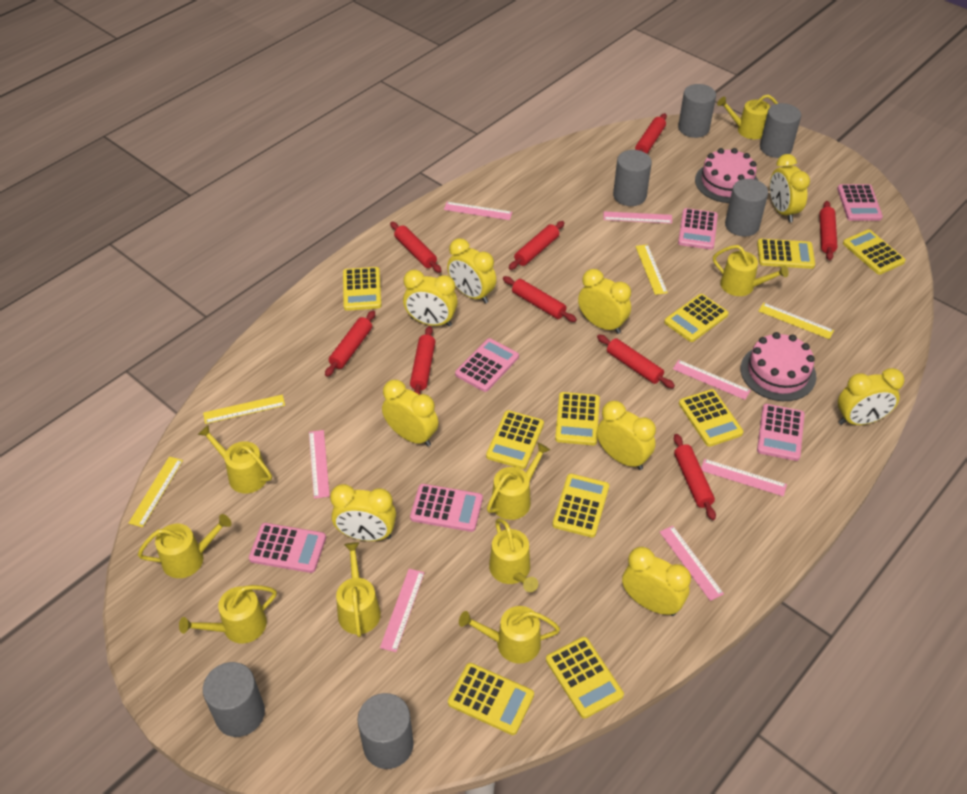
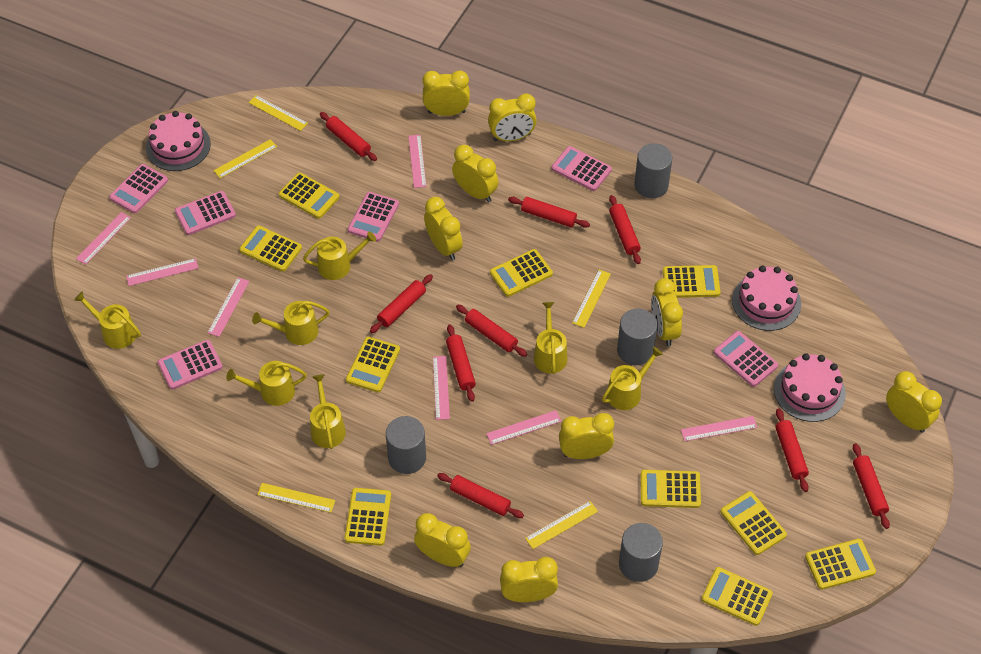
grey cylinder: 6 -> 4
pink cake: 2 -> 3
yellow ruler: 4 -> 5
yellow watering can: 9 -> 7

